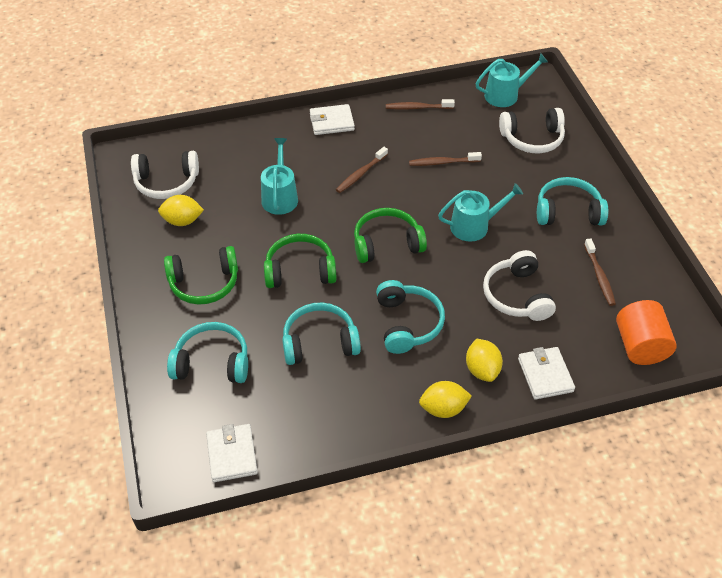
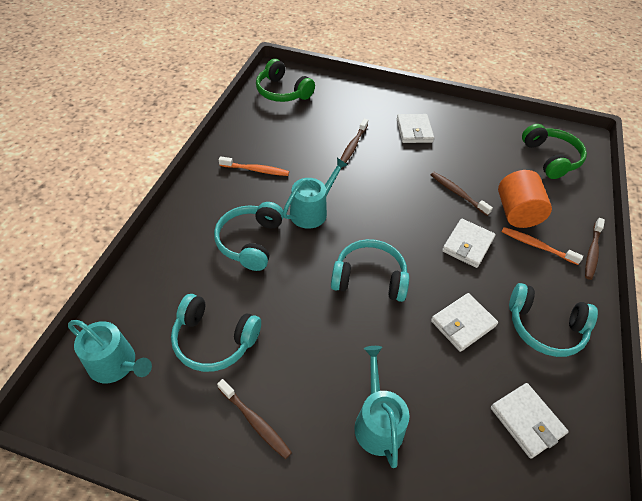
green headphones: 3 -> 2
orange toothbrush: 0 -> 2
white headphones: 3 -> 0
white wallet: 3 -> 4
yellow lemon: 3 -> 0

